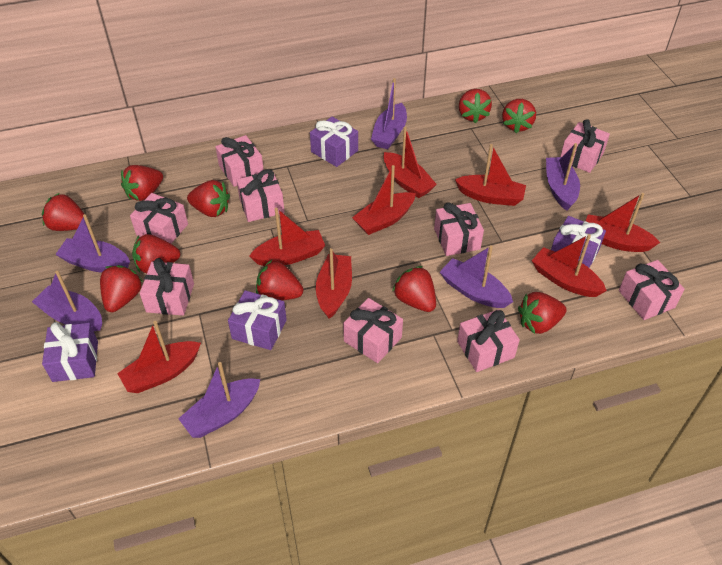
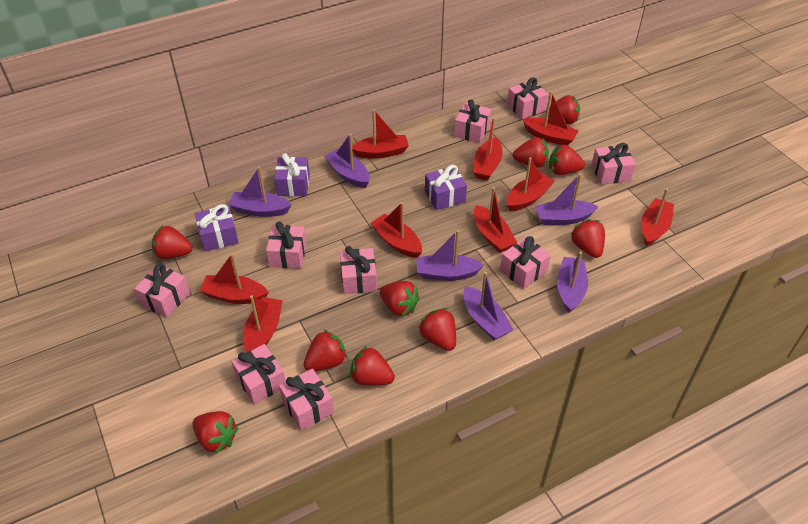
purple gift: 4 -> 3
red boat: 8 -> 9

